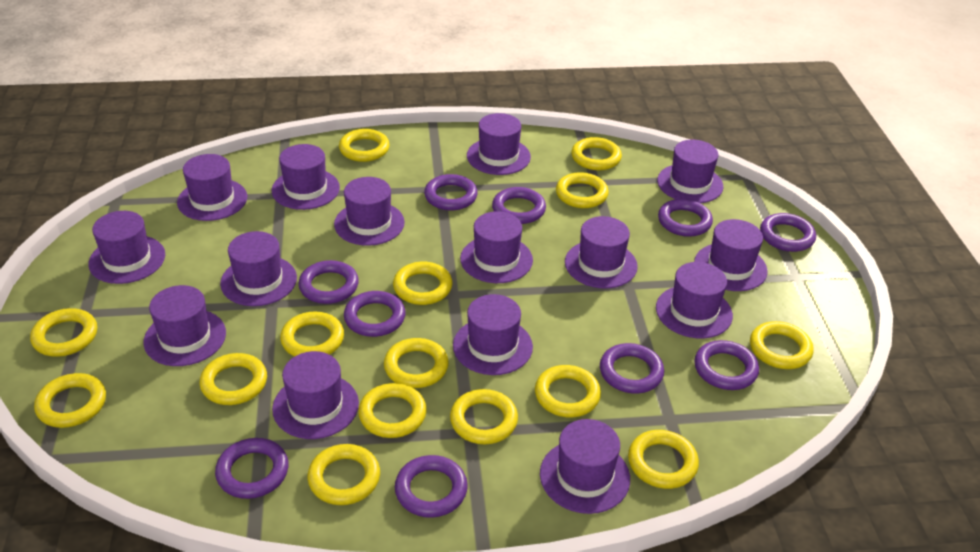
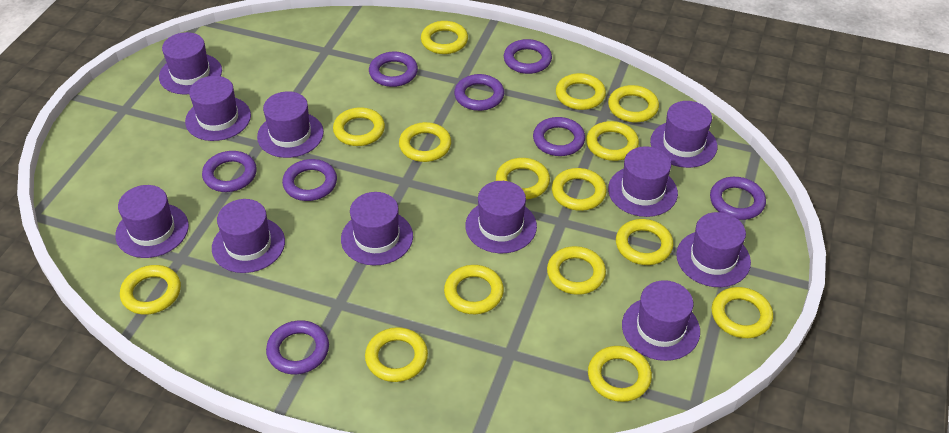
purple hat: 15 -> 11
purple ring: 10 -> 8

